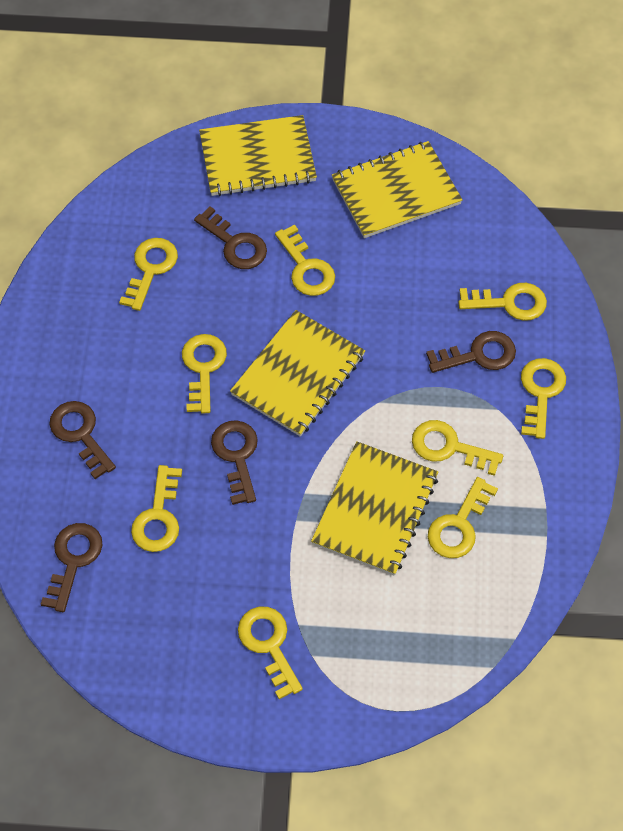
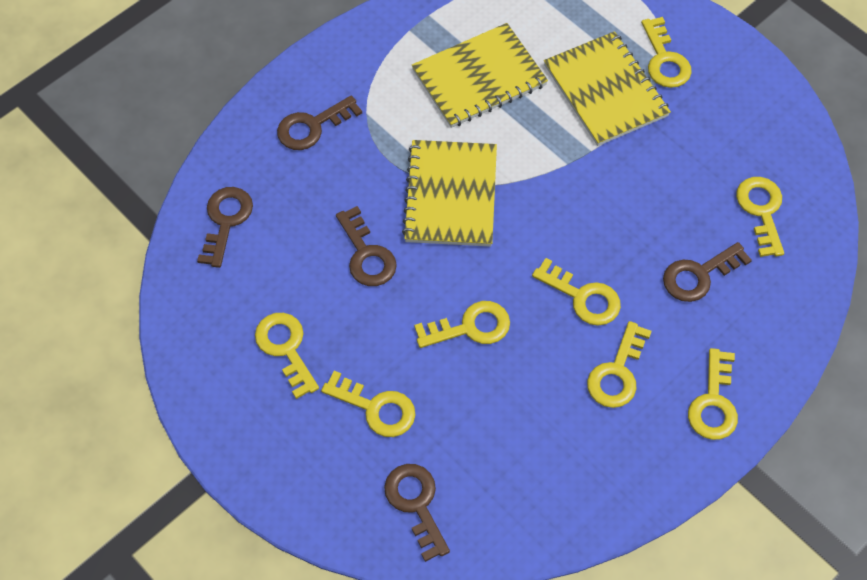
yellow key: 9 -> 8
yellow notebook: 4 -> 3

